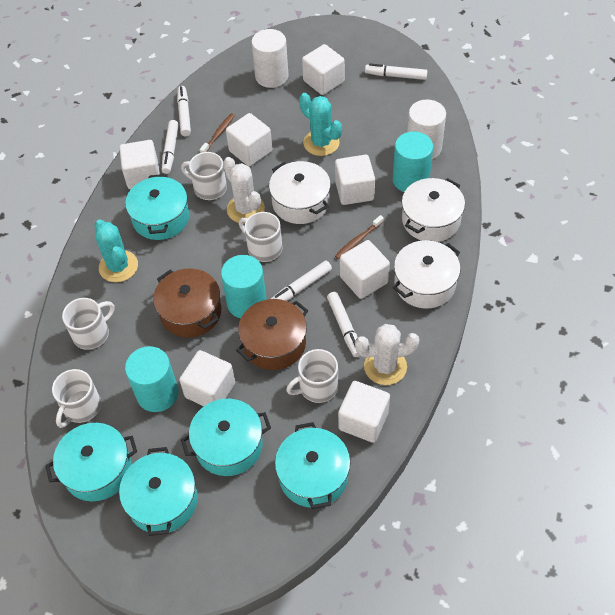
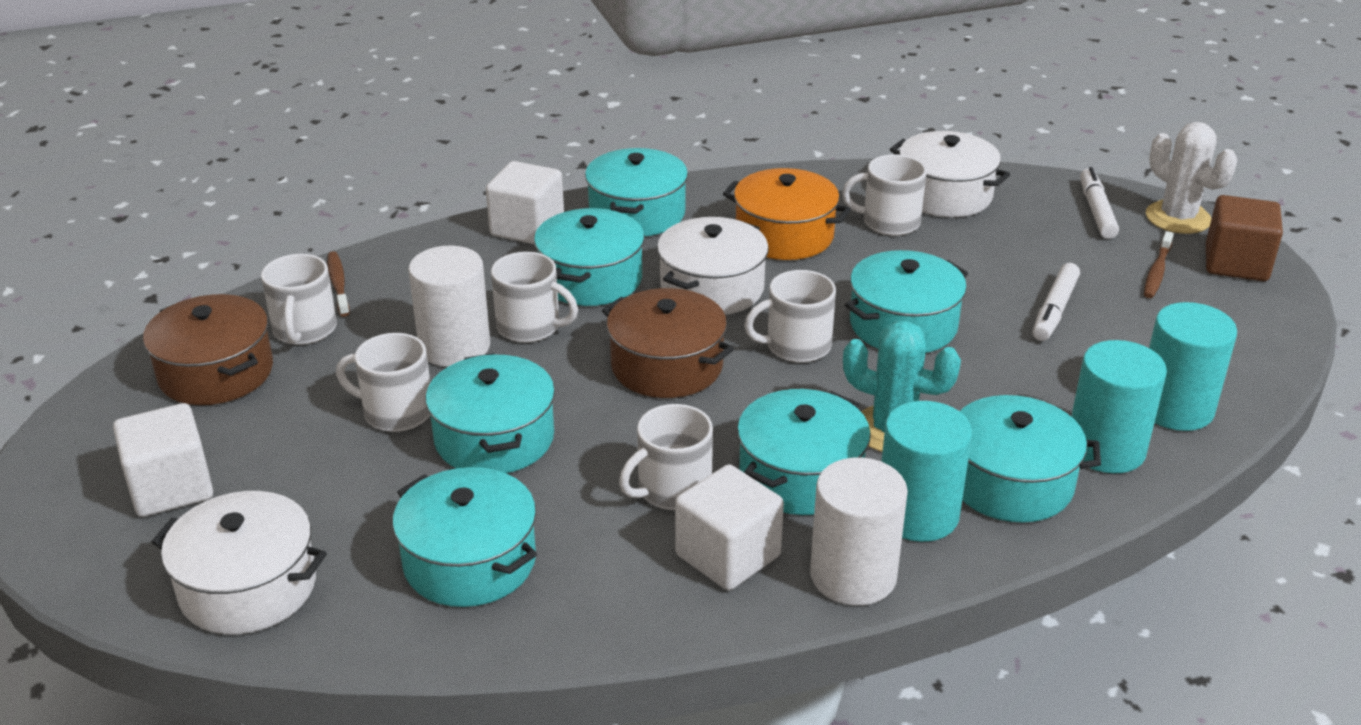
brown cube: 0 -> 1
orange pot: 0 -> 1
turquoise cactus: 2 -> 1
turquoise pot: 5 -> 7
white cactus: 2 -> 1
white cube: 7 -> 3
white marker: 5 -> 2
white mug: 5 -> 6

